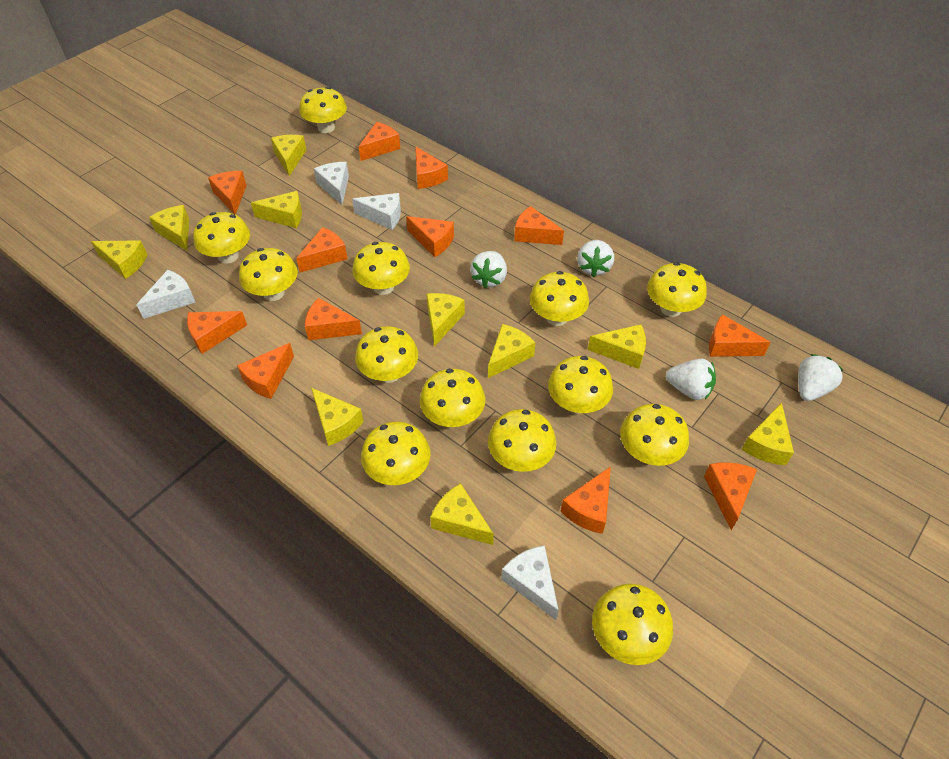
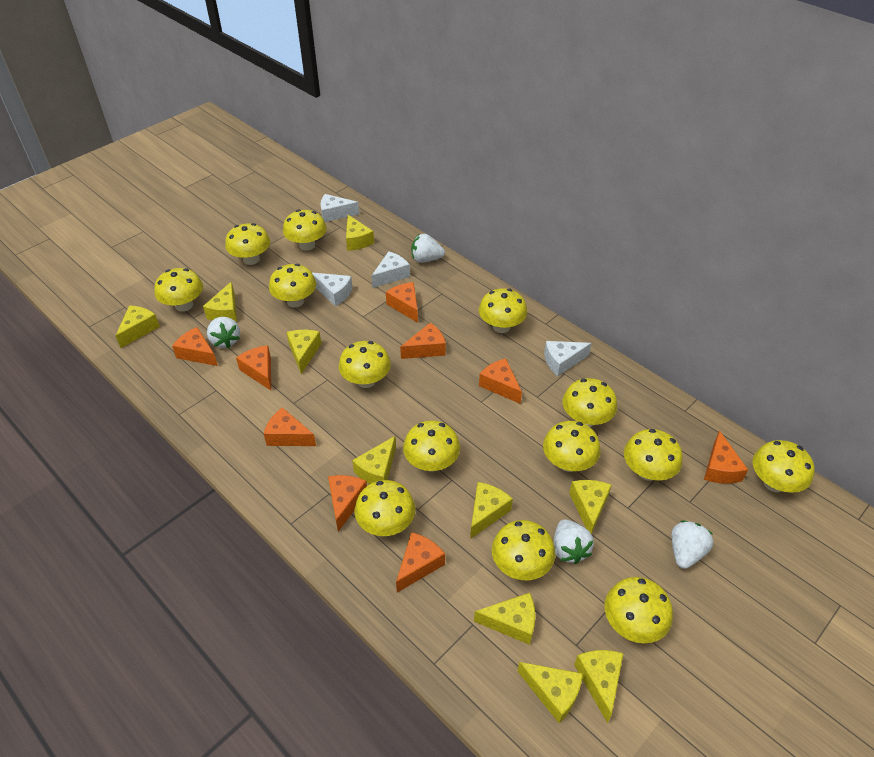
orange cheese: 12 -> 9
yellow mushroom: 13 -> 14

